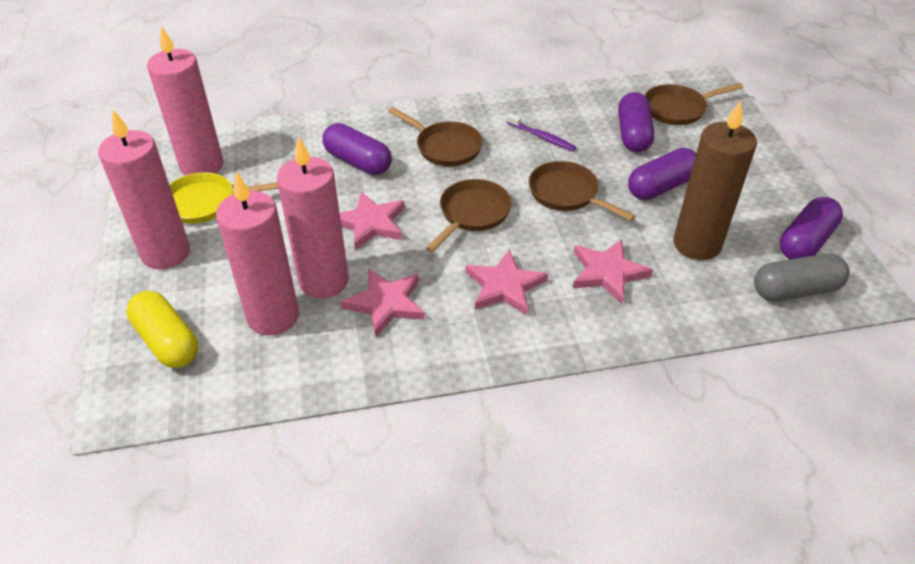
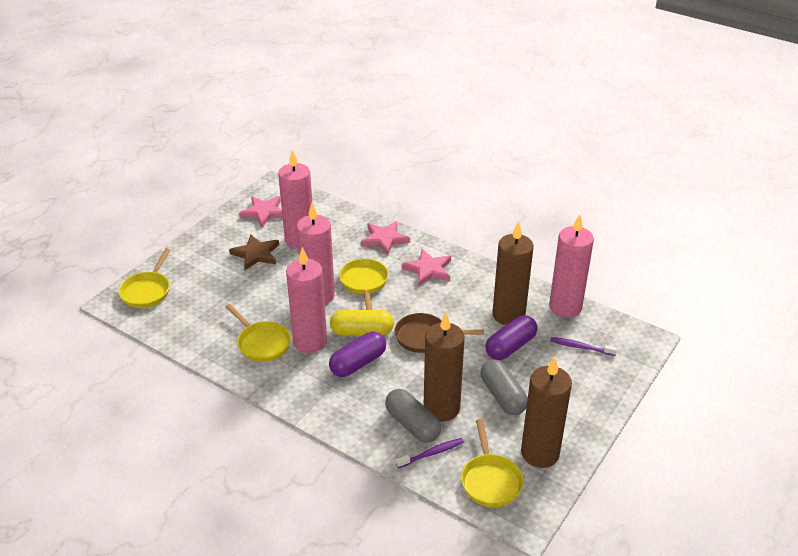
brown candle: 1 -> 3
brown pan: 4 -> 1
brown star: 0 -> 1
grey capsule: 1 -> 2
pink star: 4 -> 3
purple capsule: 4 -> 2
purple toothbrush: 1 -> 2
yellow pan: 1 -> 4

